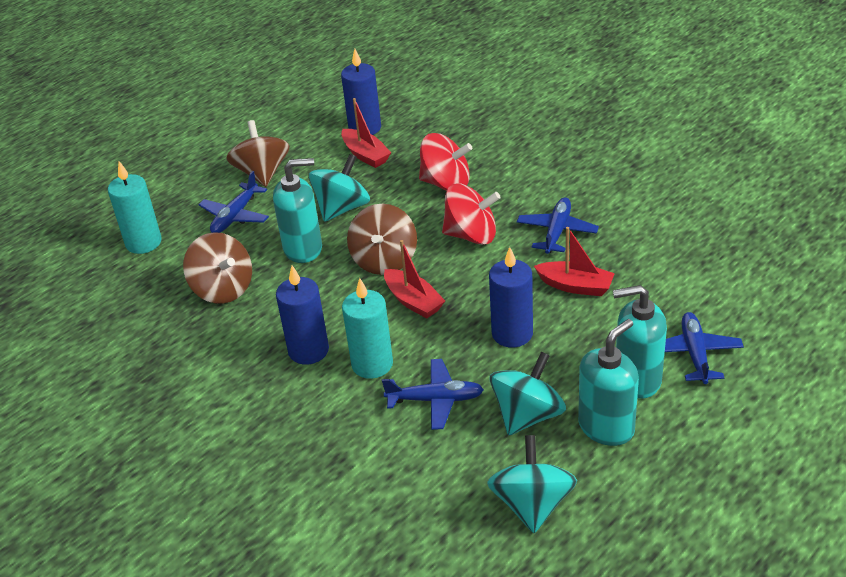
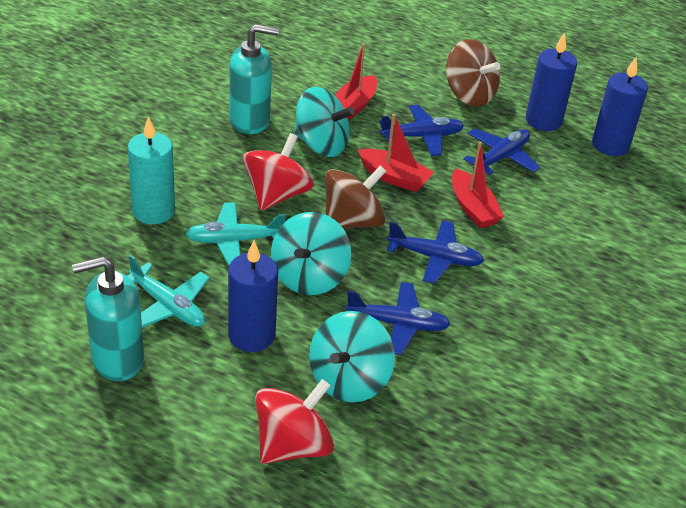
brown spinning top: 3 -> 2
turquoise candle: 2 -> 1
turquoise plane: 0 -> 2
turquoise soap dispenser: 3 -> 2

